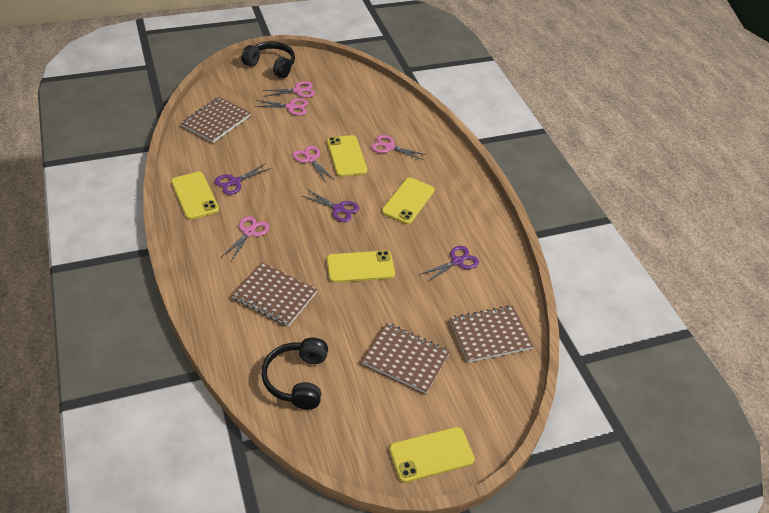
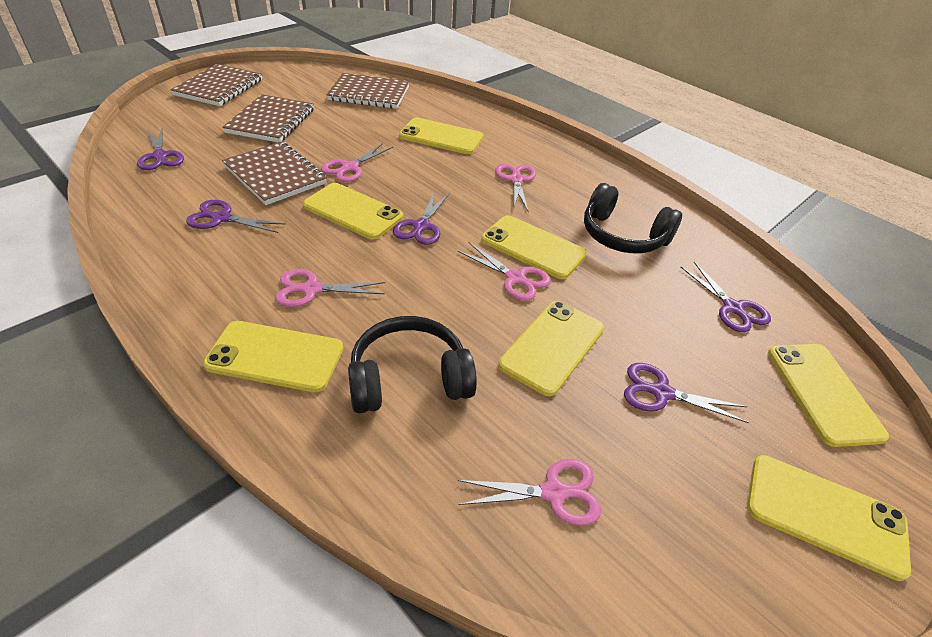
purple scissors: 3 -> 5
yellow phone: 5 -> 7

